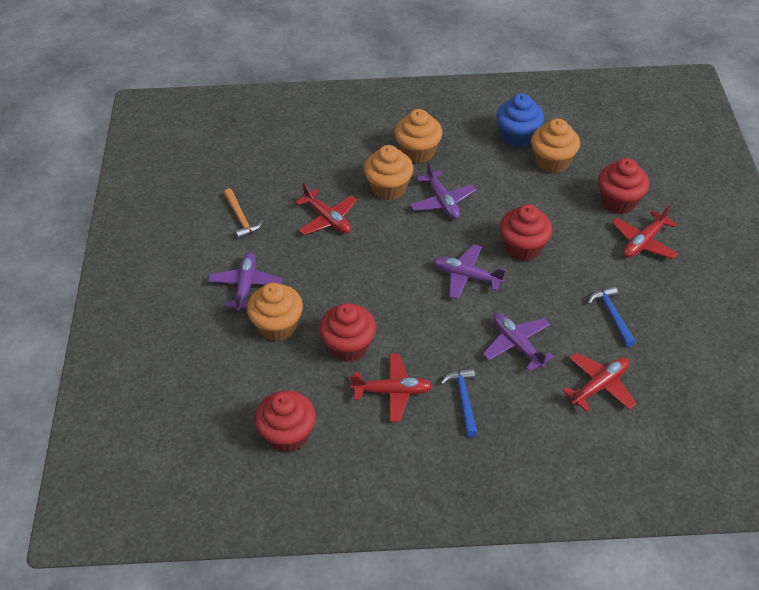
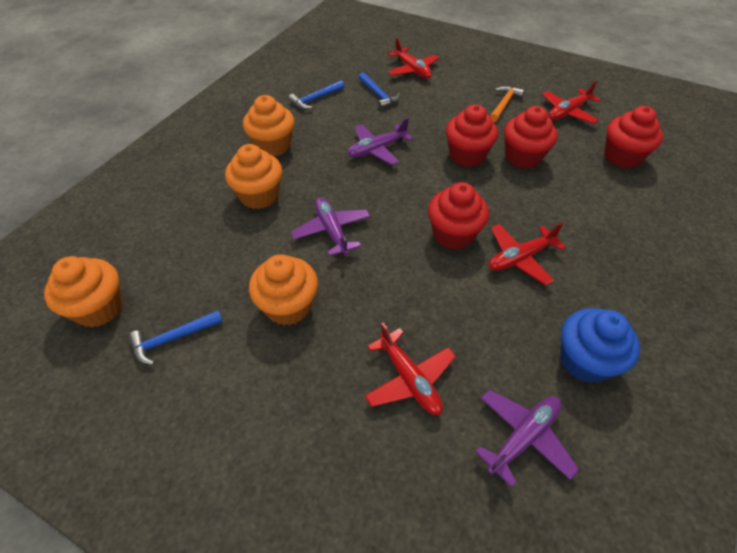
blue hammer: 2 -> 3
purple plane: 4 -> 3

